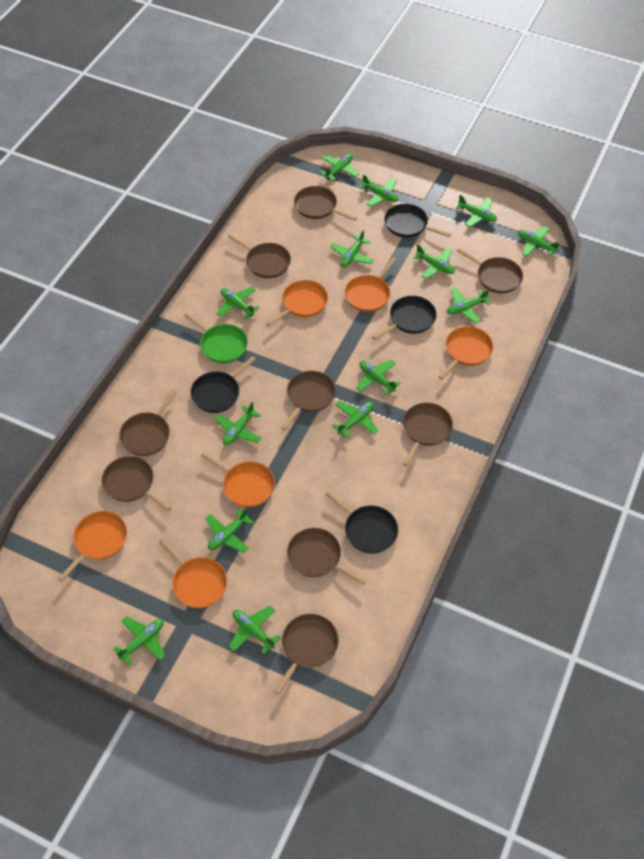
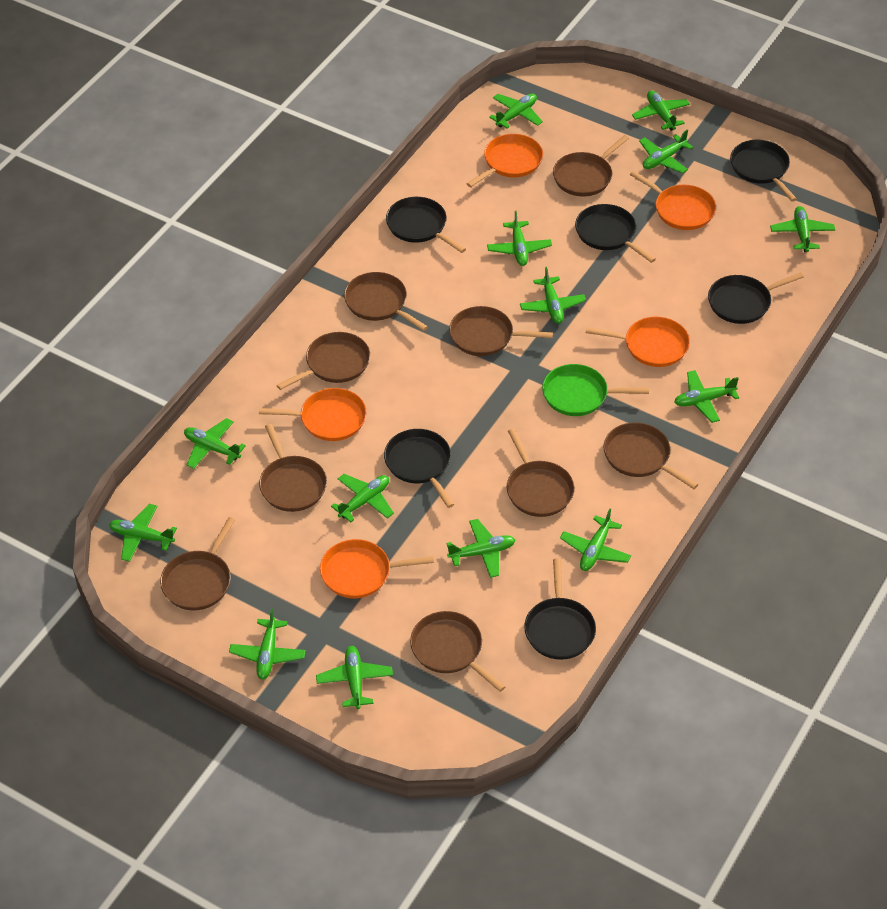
black pan: 4 -> 6
orange pan: 6 -> 5

